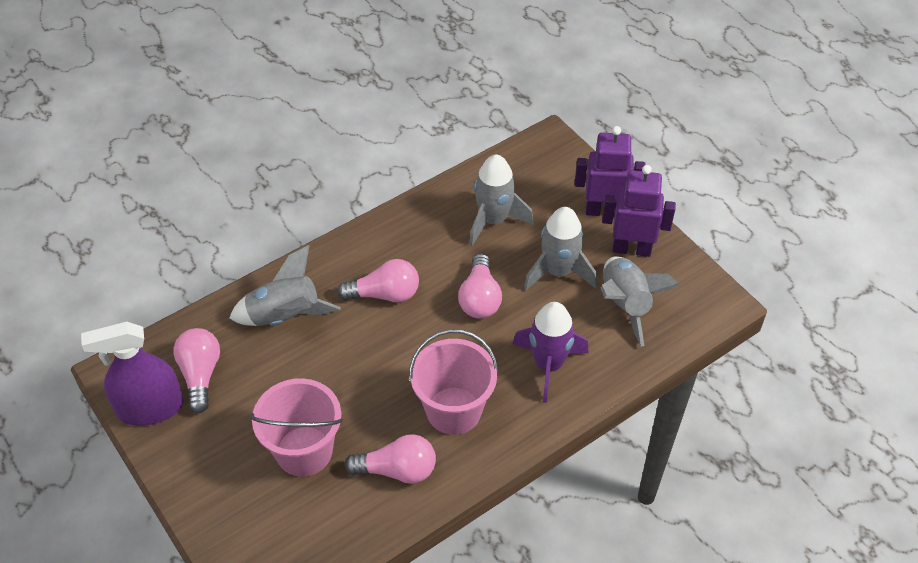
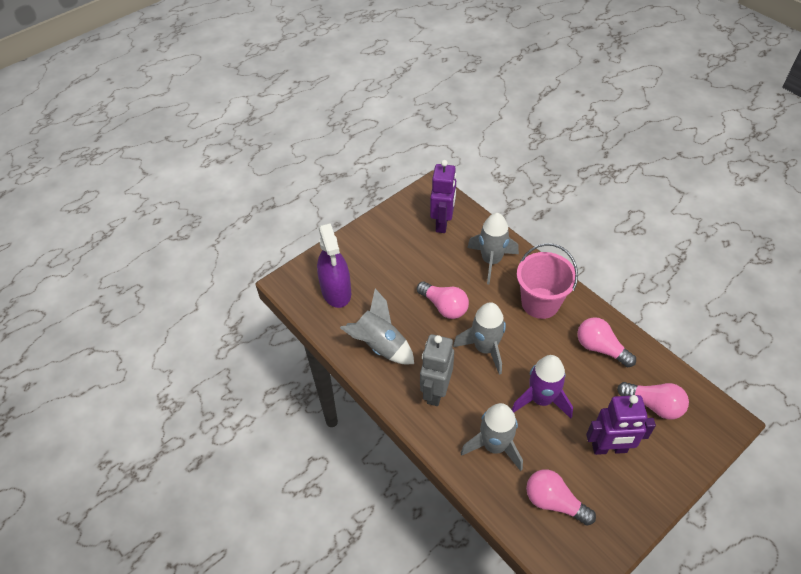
grey robot: 0 -> 1
pink bucket: 2 -> 1

